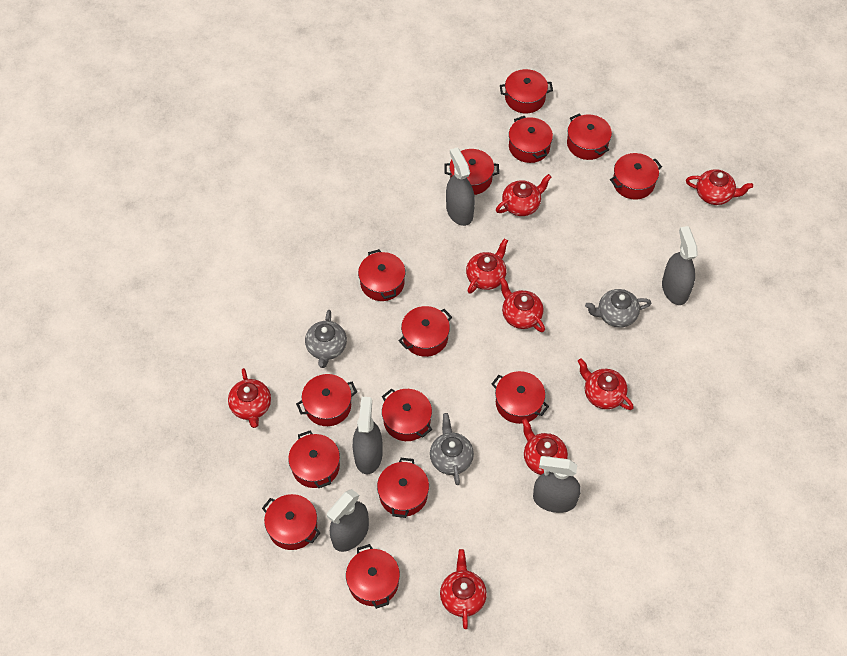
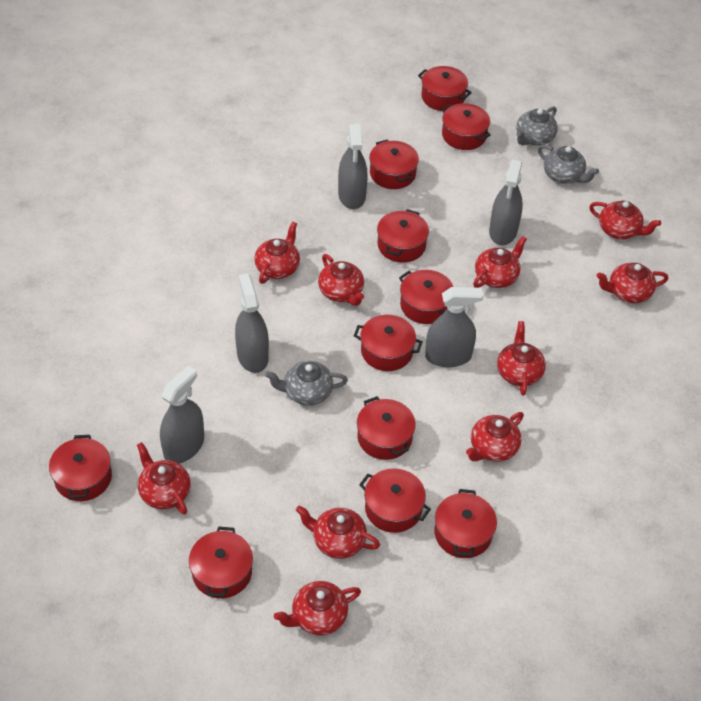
red pot: 14 -> 11
red teapot: 8 -> 10

